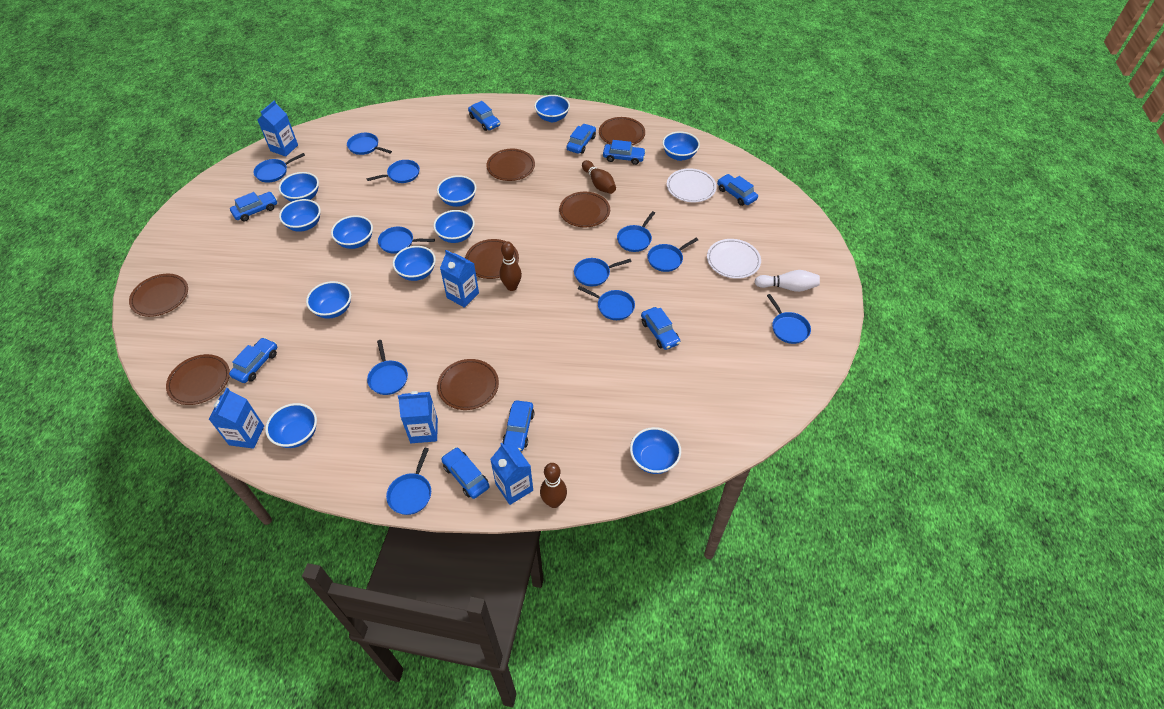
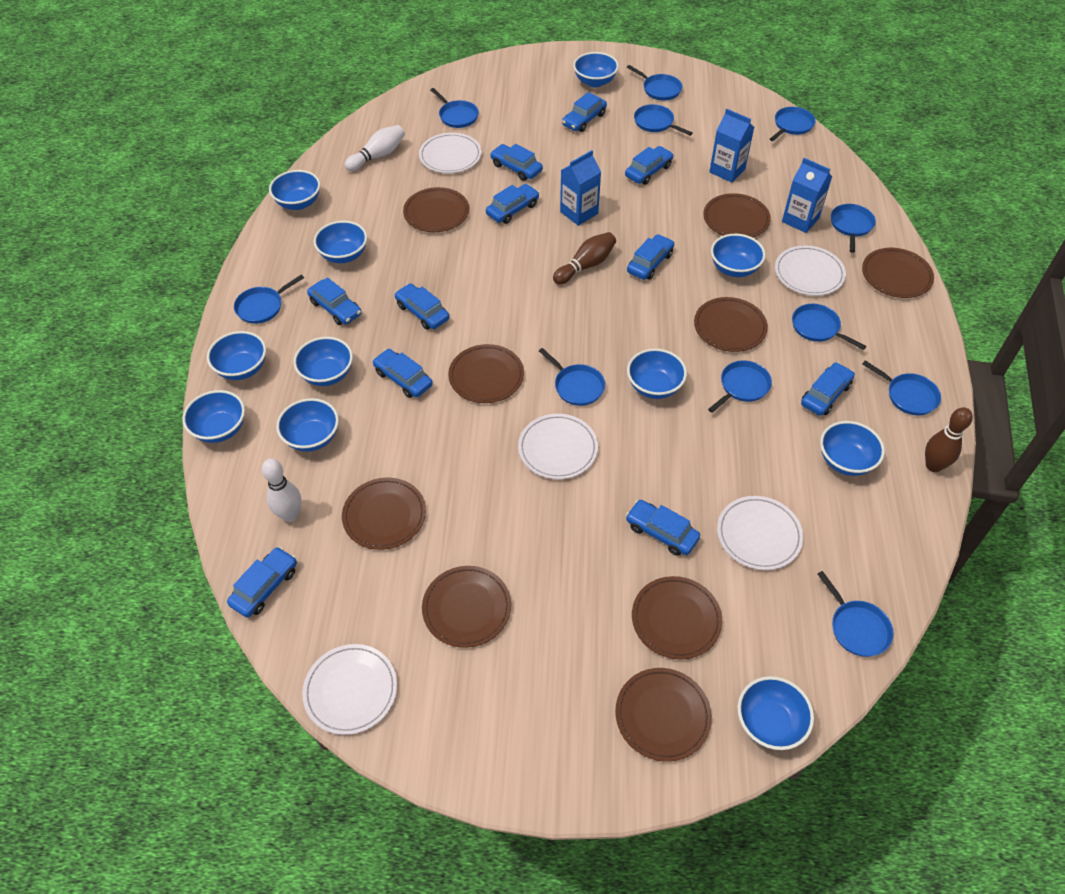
blue car: 9 -> 11
blue carton: 5 -> 3
brown bowling pin: 3 -> 2
brown plate: 7 -> 9
white bowling pin: 1 -> 2
white plate: 2 -> 5

